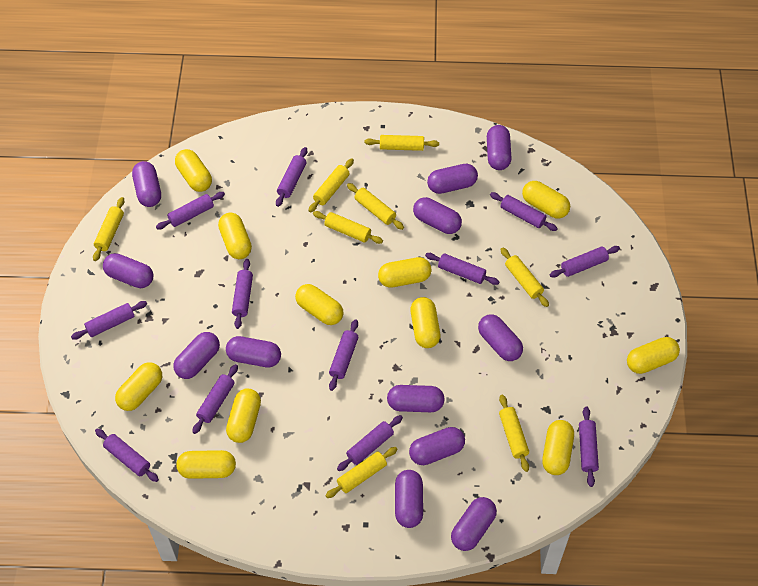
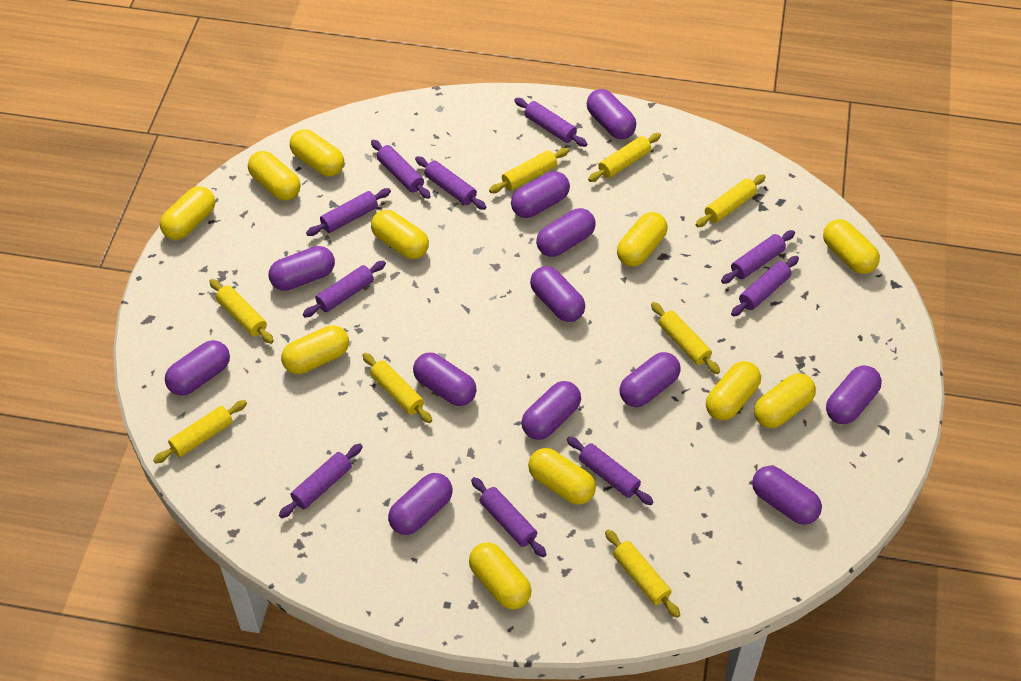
purple rolling pin: 12 -> 10

